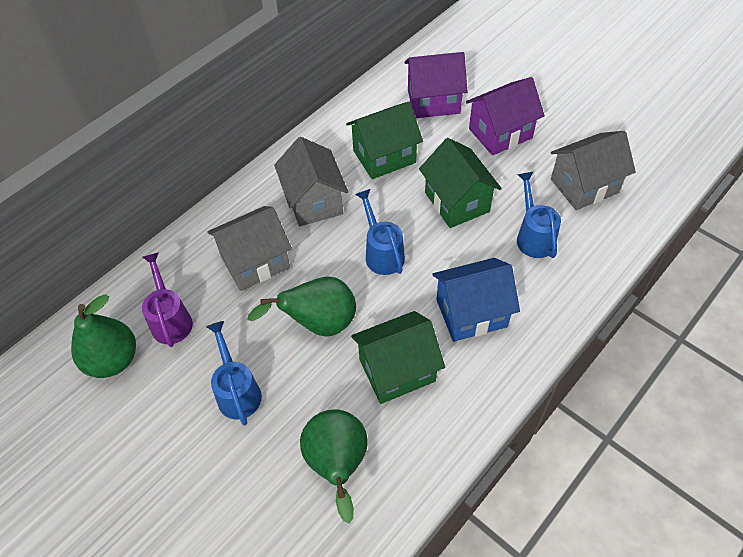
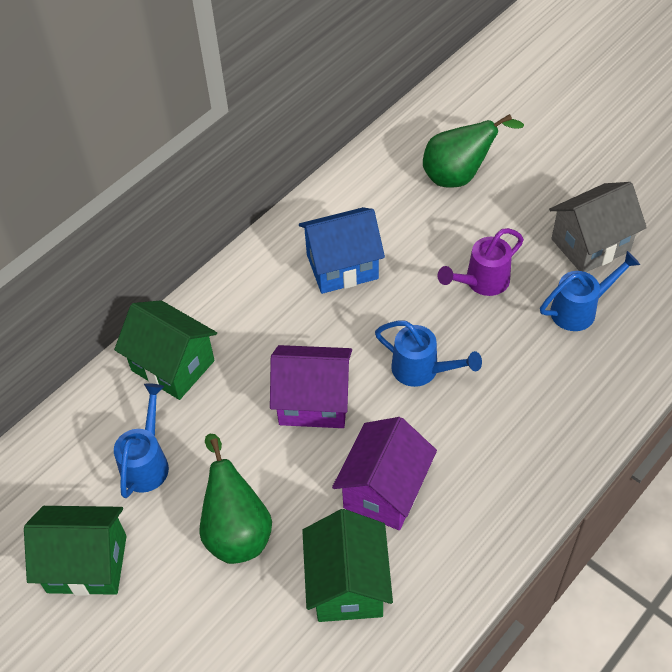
green pear: 3 -> 2
grey house: 3 -> 1

